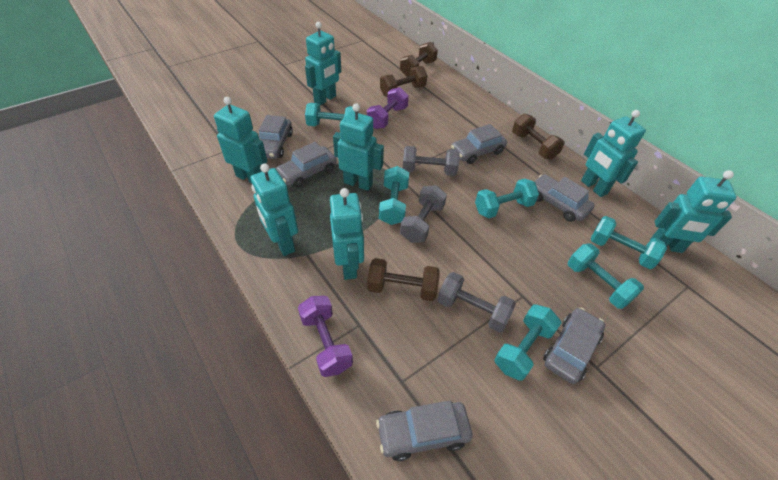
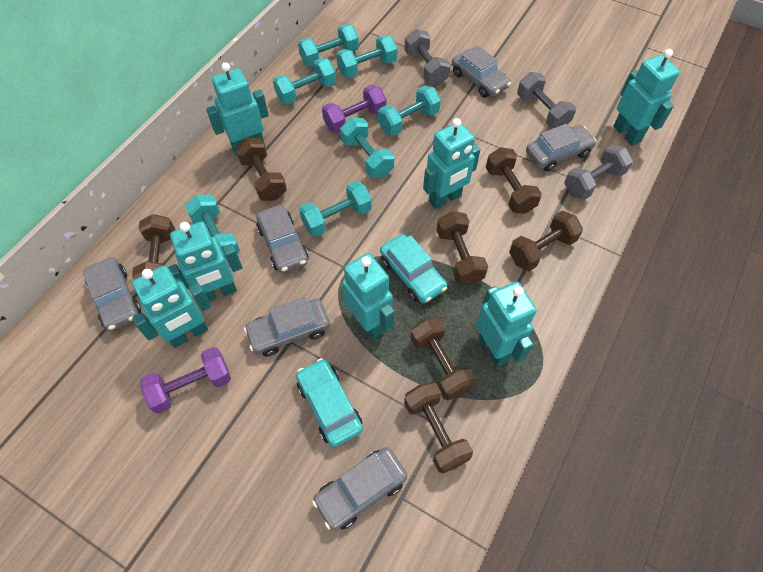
brown dumbbell: 4 -> 7
turquoise car: 0 -> 2
turquoise dumbbell: 6 -> 7

